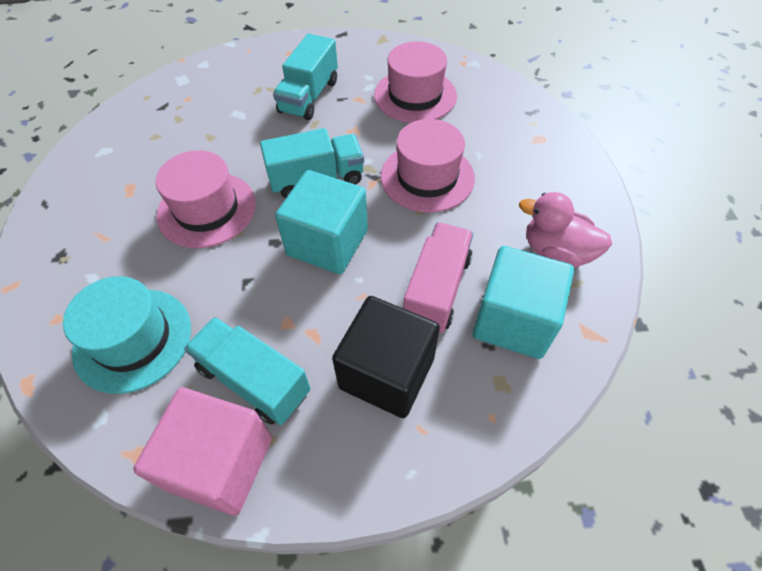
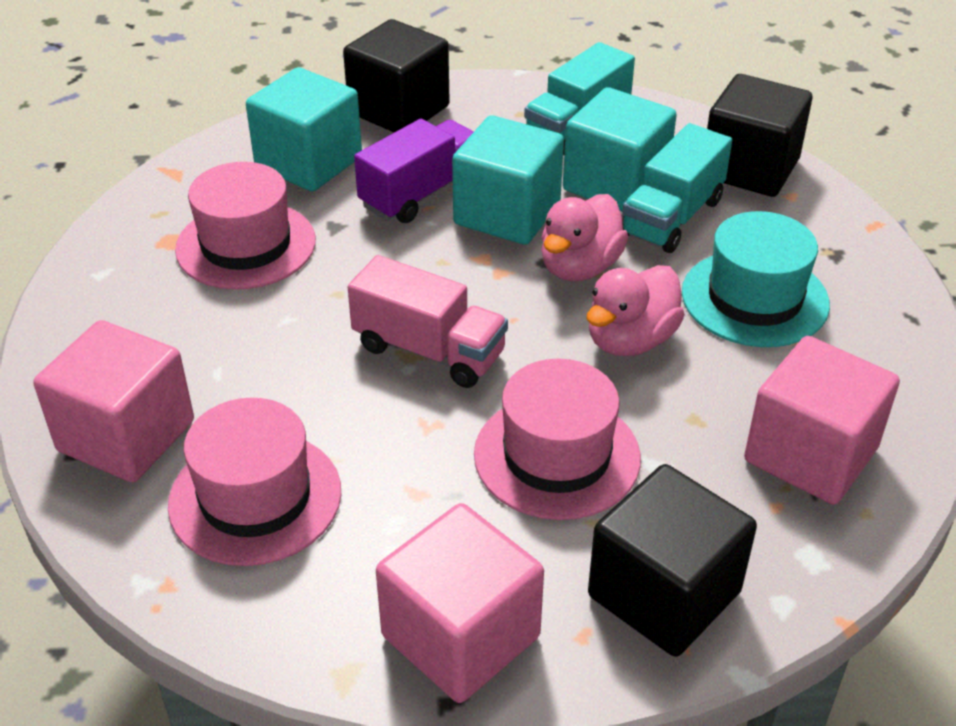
black cube: 1 -> 3
pink cube: 1 -> 3
pink duck: 1 -> 2
purple truck: 0 -> 1
turquoise cube: 2 -> 3
turquoise truck: 3 -> 2

